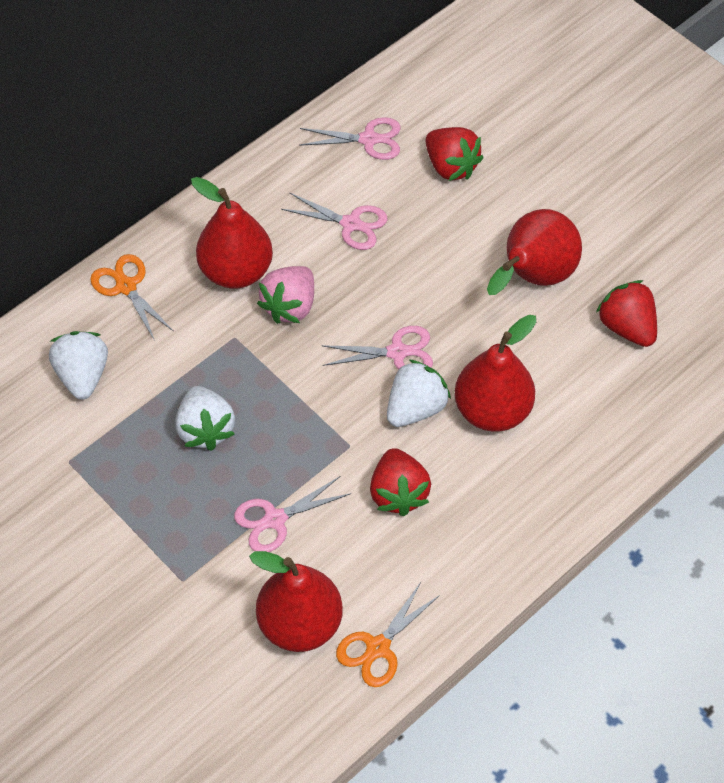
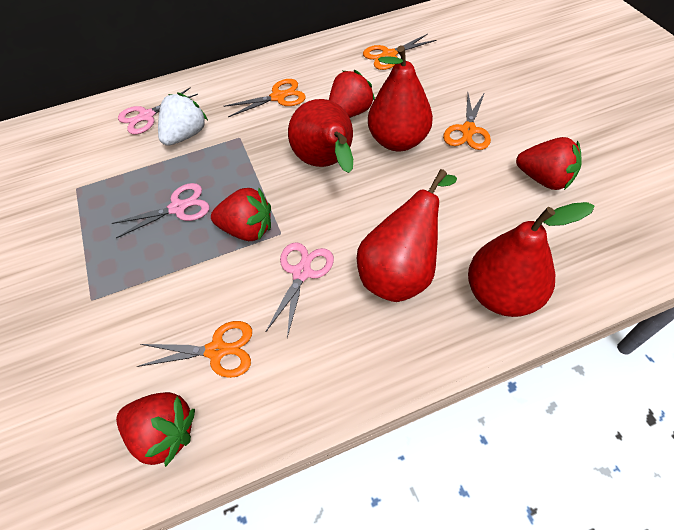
orange scissors: 2 -> 4
pink scissors: 4 -> 3
pink strawberry: 1 -> 0
red strawberry: 3 -> 4
white strawberry: 3 -> 1

